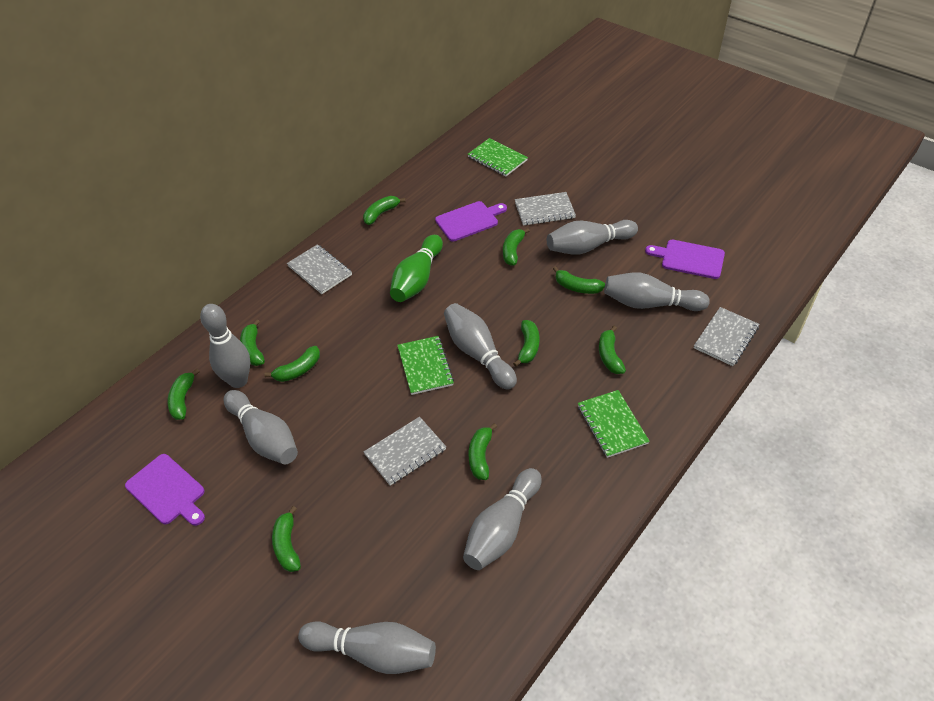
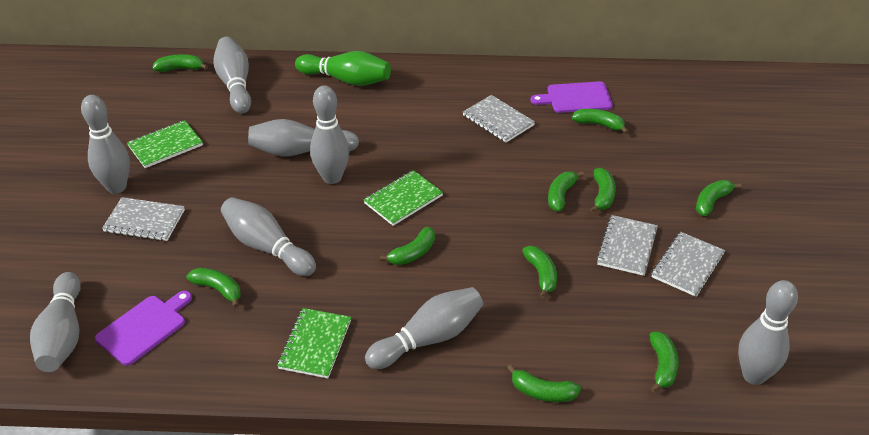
grey bowling pin: 7 -> 8
purple cutting board: 3 -> 2

